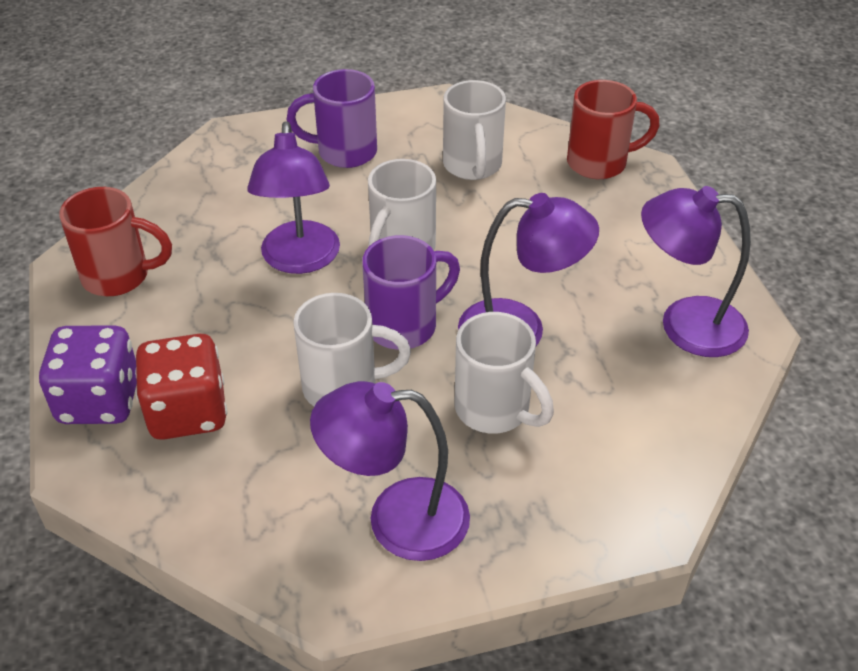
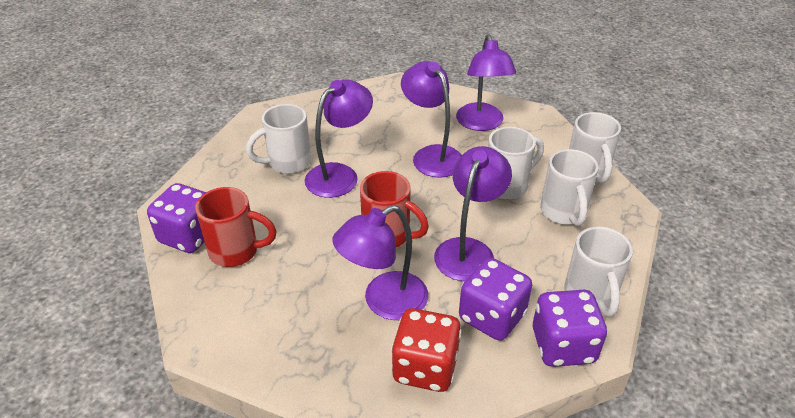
purple dice: 1 -> 3
purple lamp: 4 -> 5
purple mug: 2 -> 0
white mug: 4 -> 5

